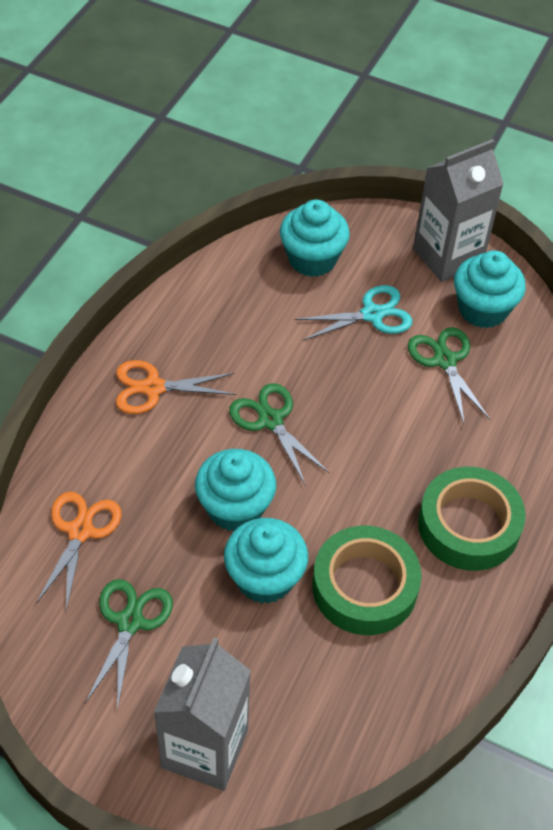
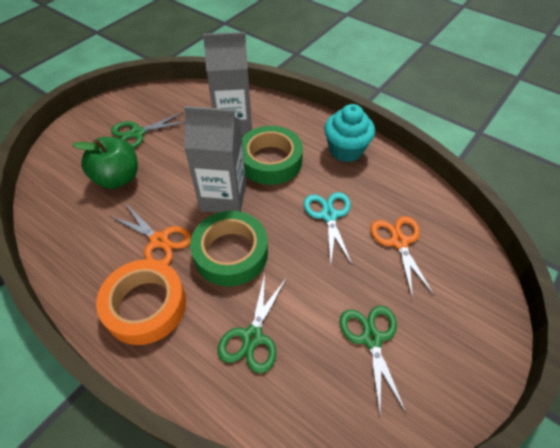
green apple: 0 -> 1
orange tape: 0 -> 1
turquoise cupcake: 4 -> 1

